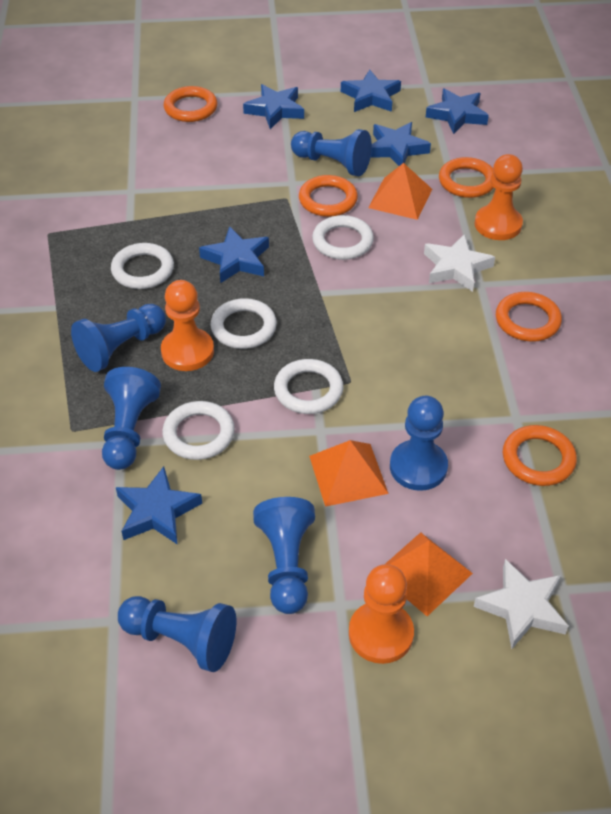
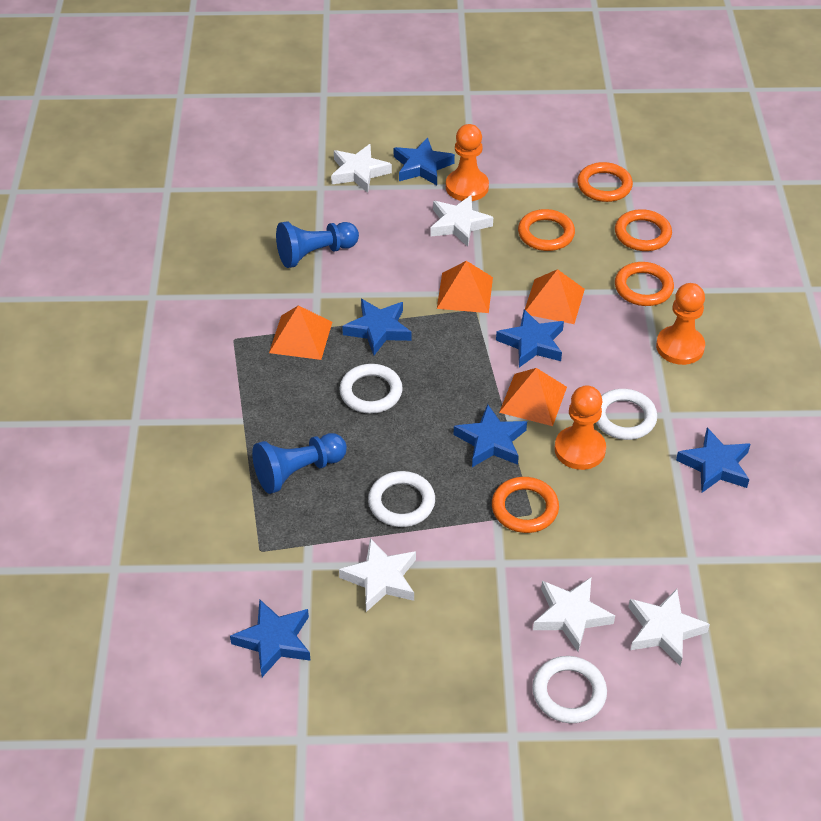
blue pawn: 6 -> 2
orange pyramid: 3 -> 4
white ring: 5 -> 4
white star: 2 -> 5

